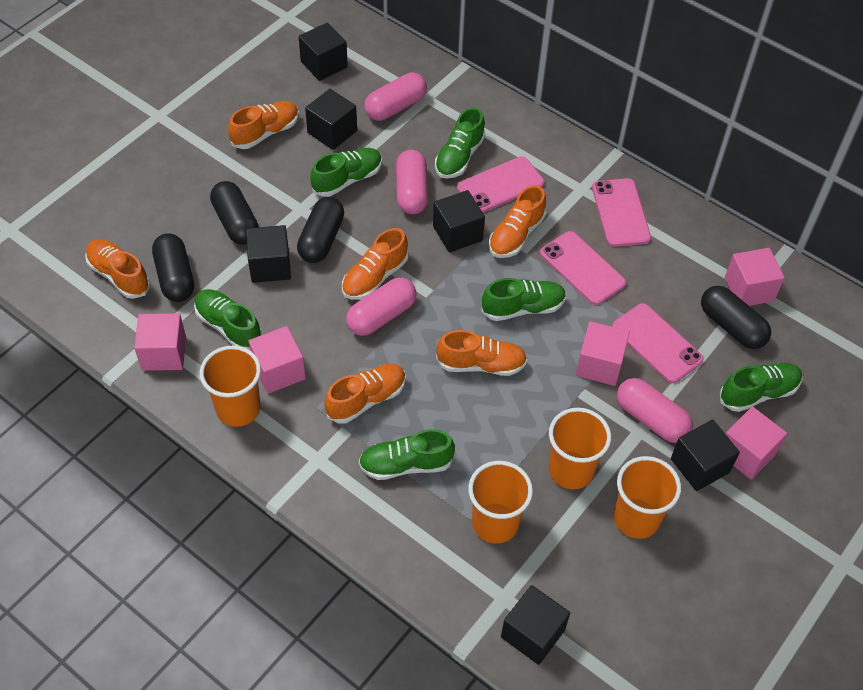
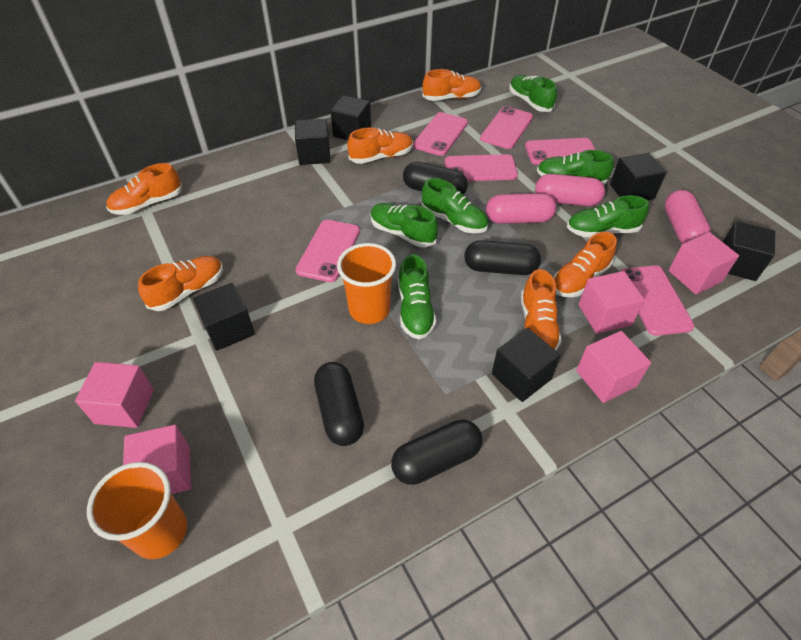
orange cup: 4 -> 2
pink capsule: 4 -> 3
pink phone: 4 -> 6

